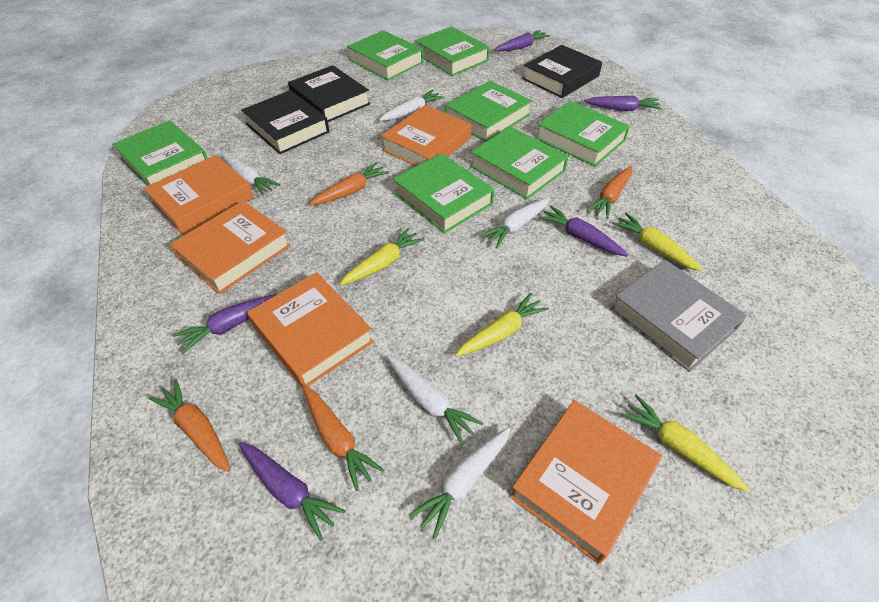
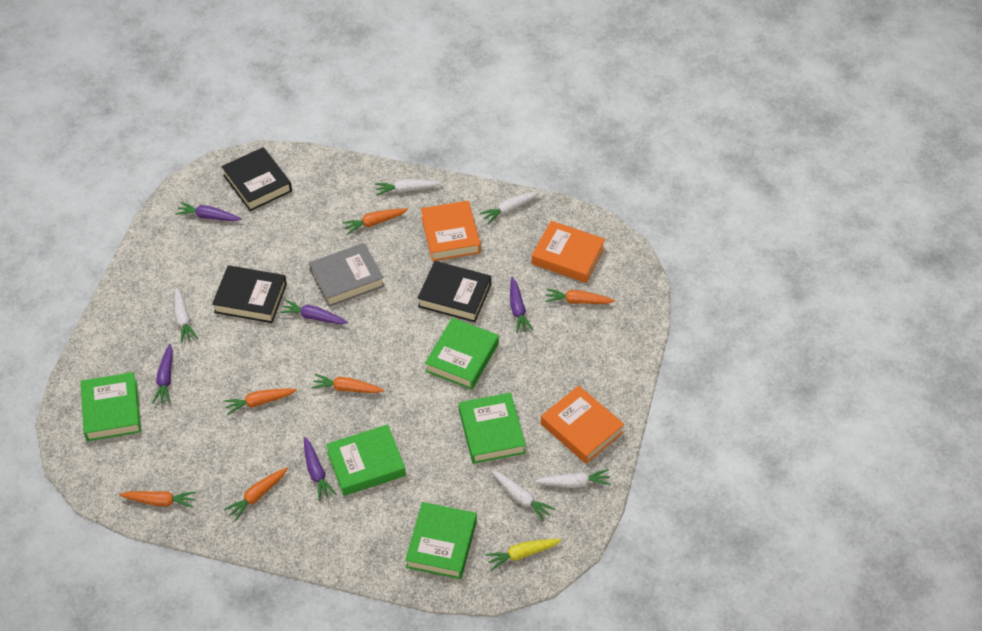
green book: 7 -> 5
orange book: 5 -> 3
orange carrot: 4 -> 6
yellow carrot: 4 -> 1

